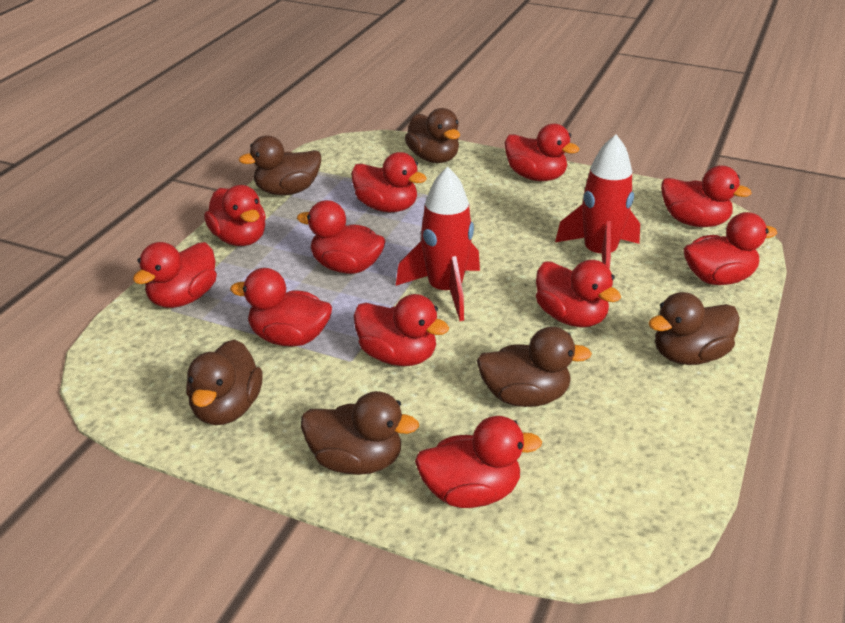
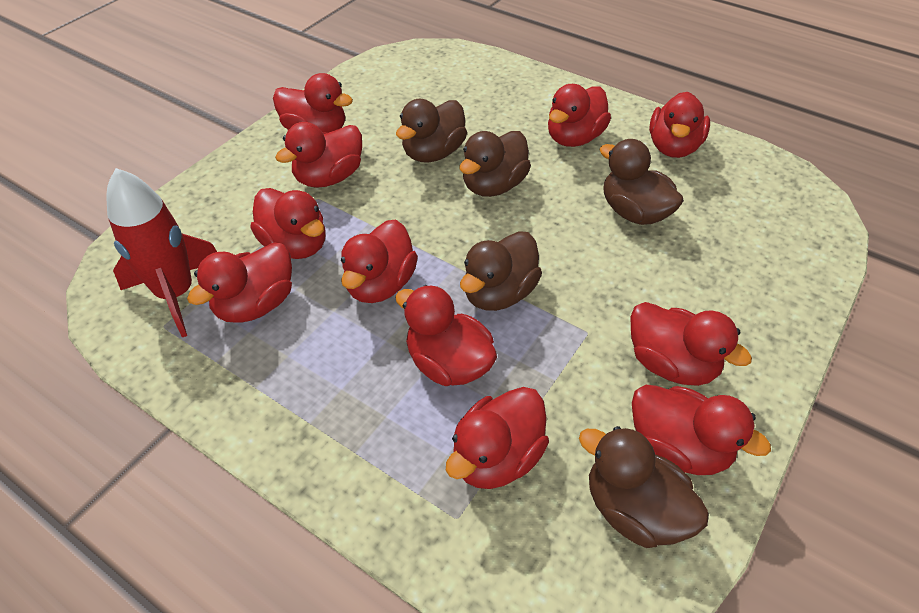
brown duck: 6 -> 5
red rocket: 2 -> 1

